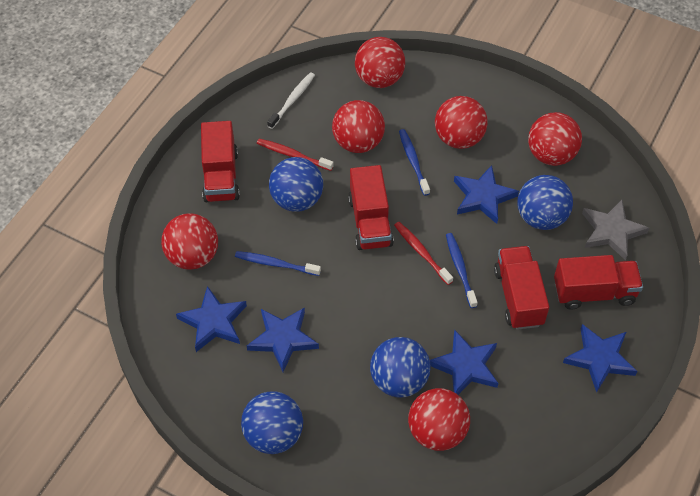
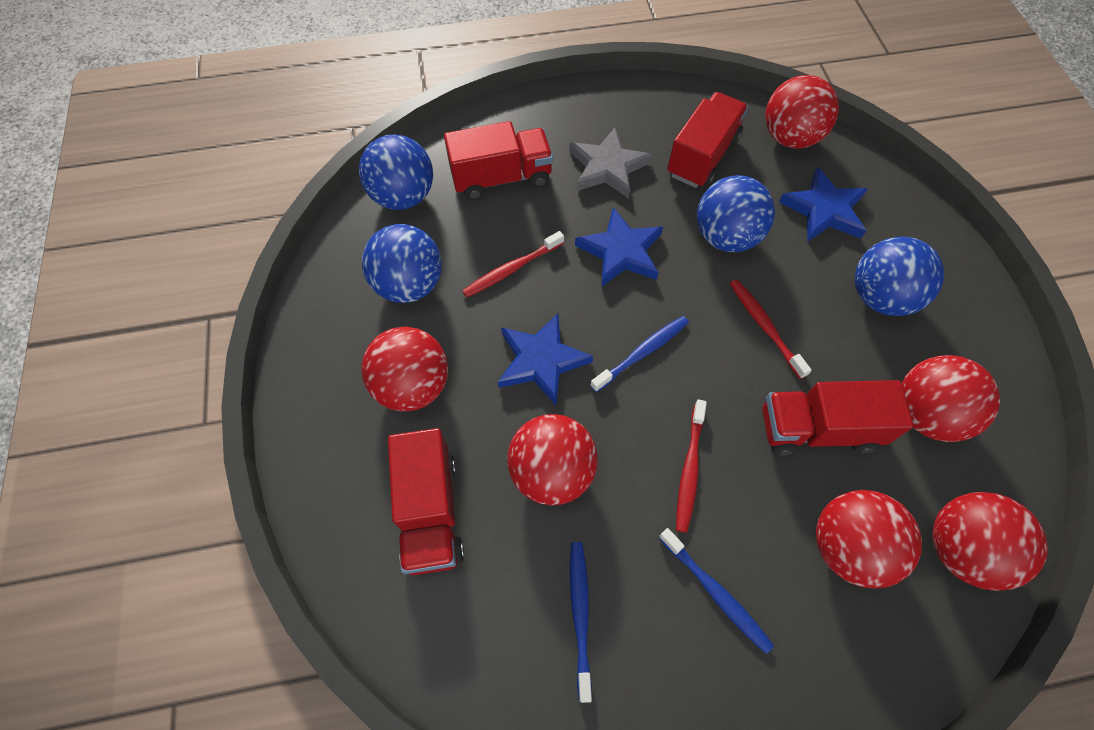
blue star: 5 -> 3
red toothbrush: 2 -> 3
white toothbrush: 1 -> 0

